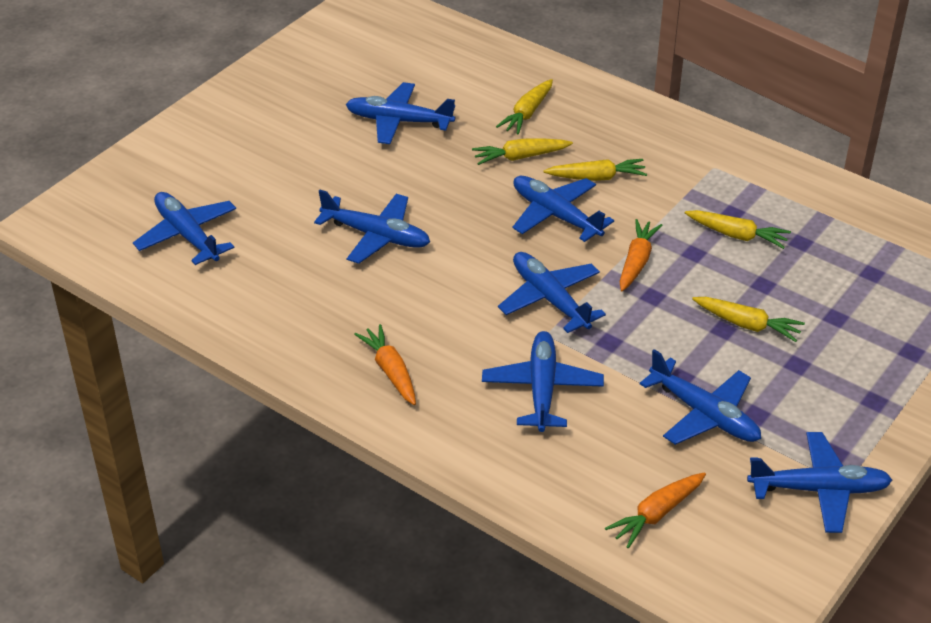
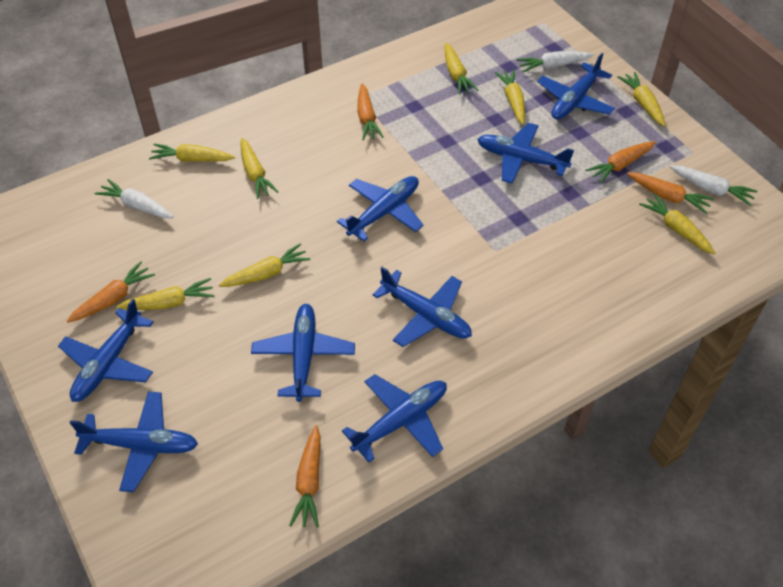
orange carrot: 3 -> 5
white carrot: 0 -> 3
yellow carrot: 5 -> 8

